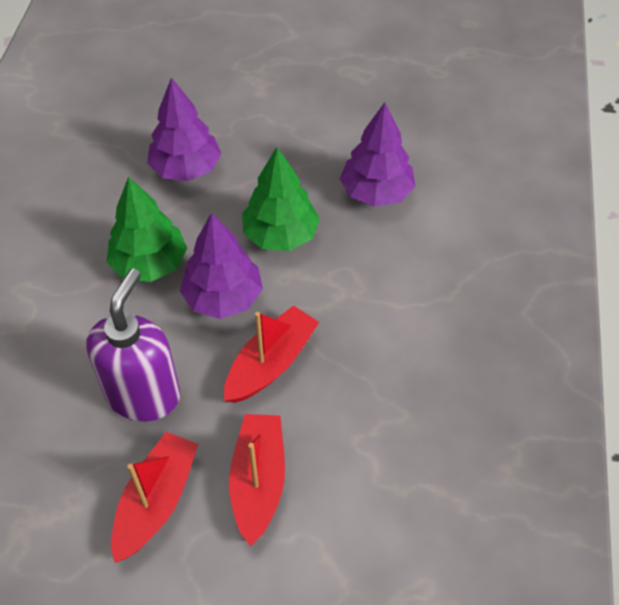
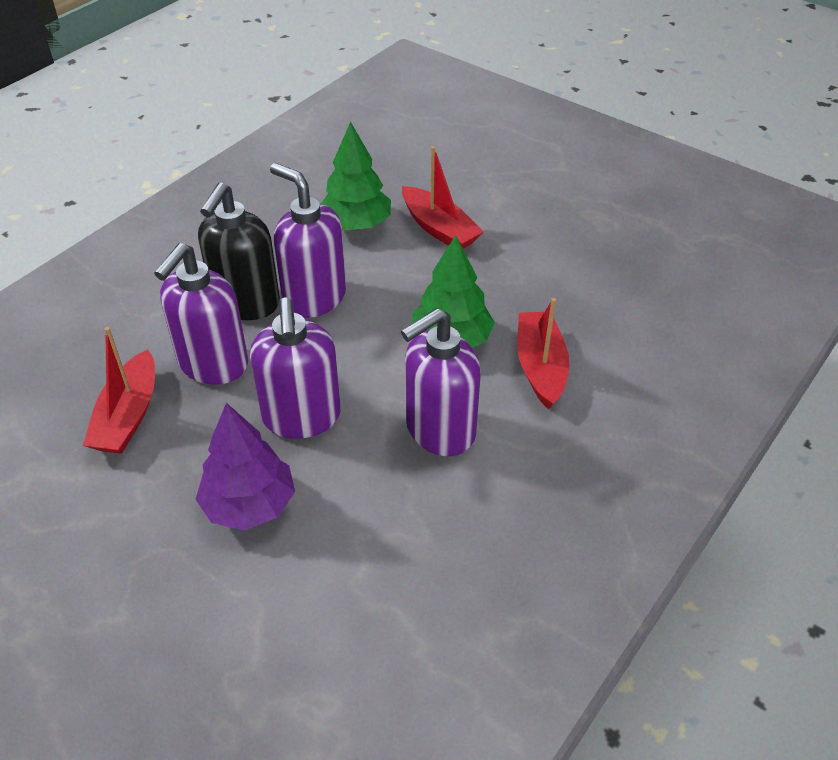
black soap dispenser: 0 -> 1
purple soap dispenser: 1 -> 4
purple tree: 3 -> 1

